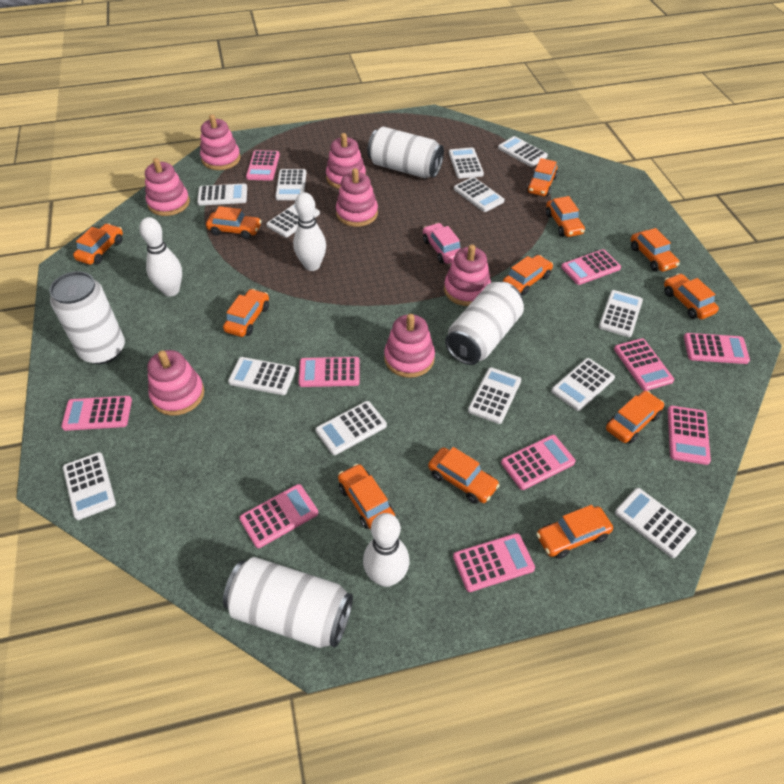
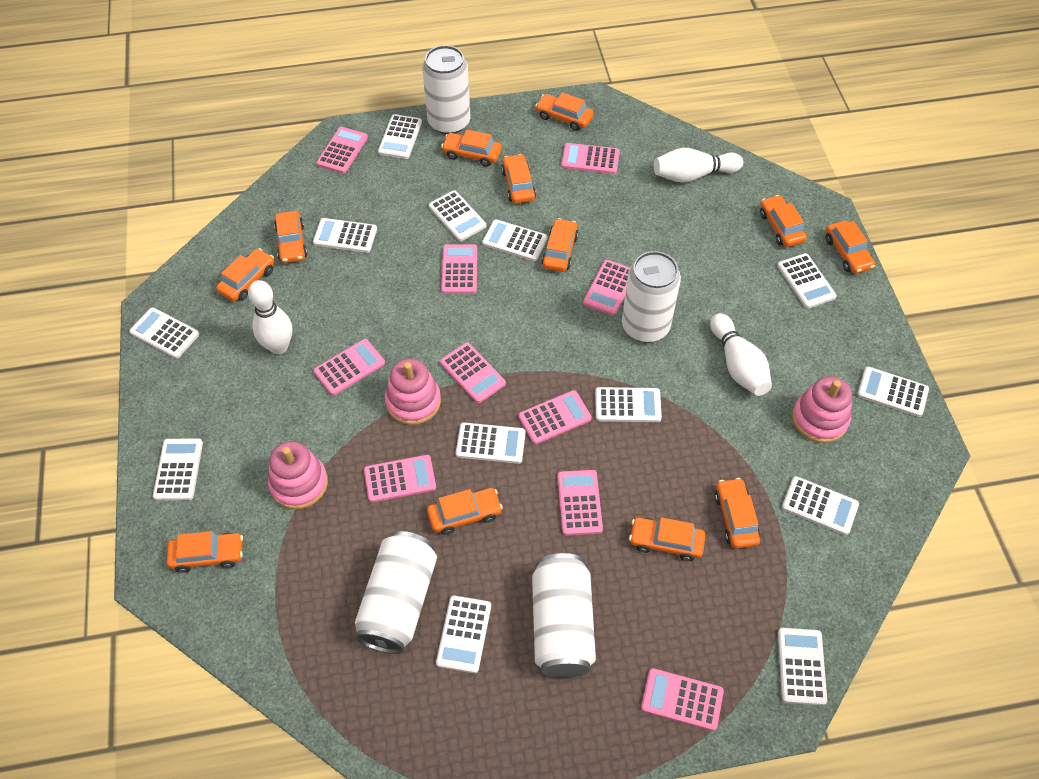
pink car: 1 -> 0
pink stacking toy: 7 -> 3

